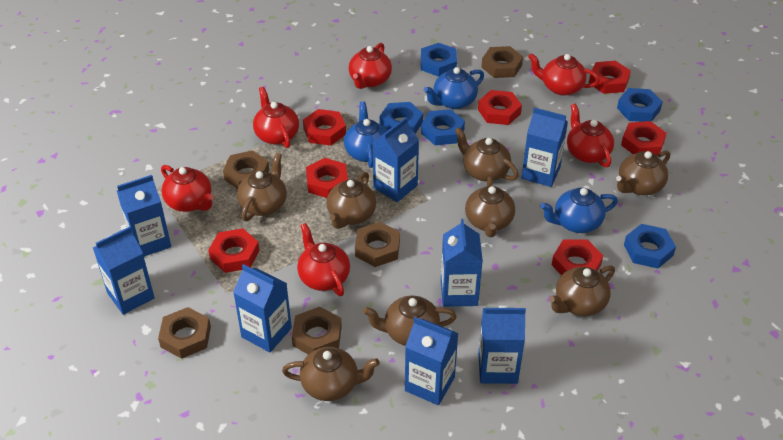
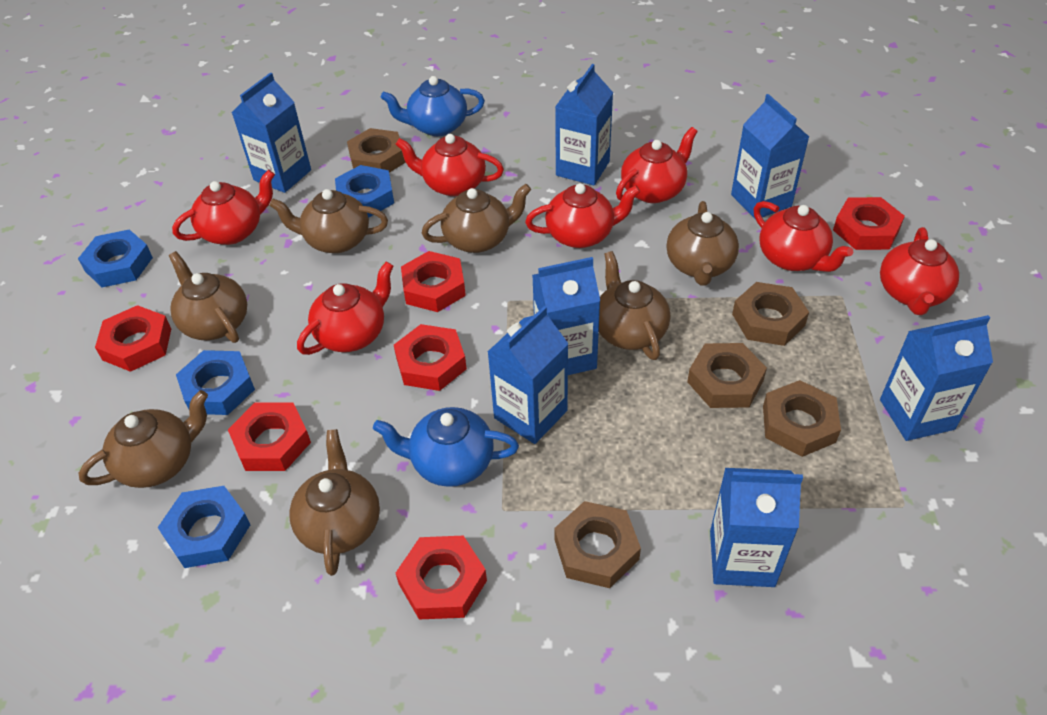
blue carton: 8 -> 7
blue nut: 5 -> 4
blue teapot: 3 -> 2
brown teapot: 8 -> 7
red nut: 7 -> 6
red teapot: 6 -> 7

